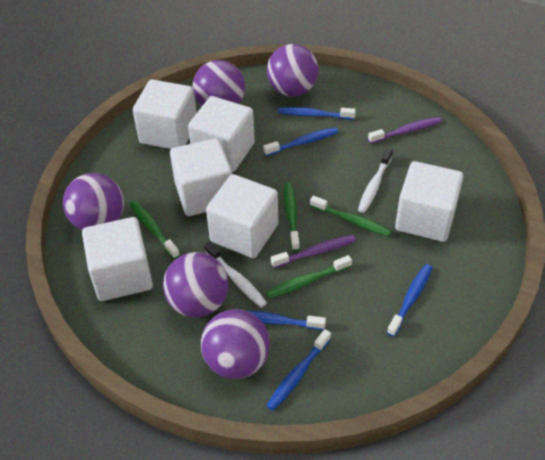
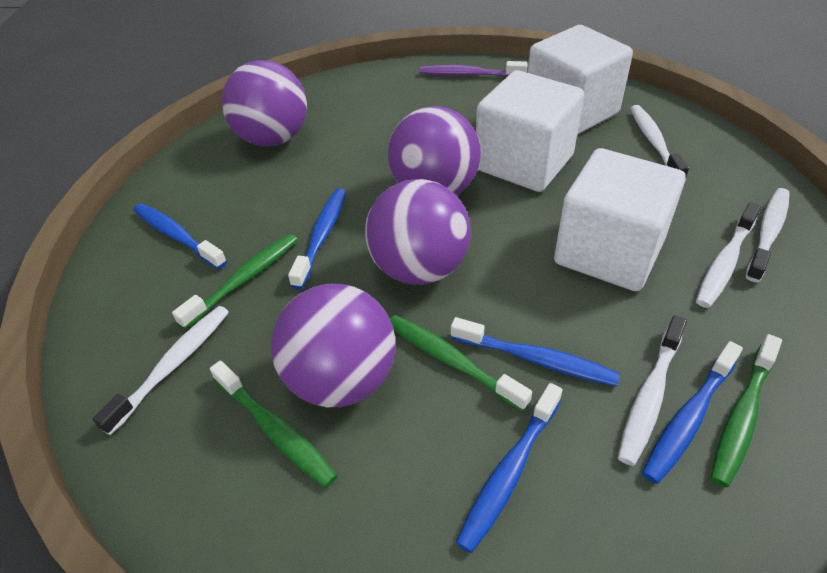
purple ball: 5 -> 4
purple toothbrush: 2 -> 1
white cube: 6 -> 3
white toothbrush: 2 -> 5

